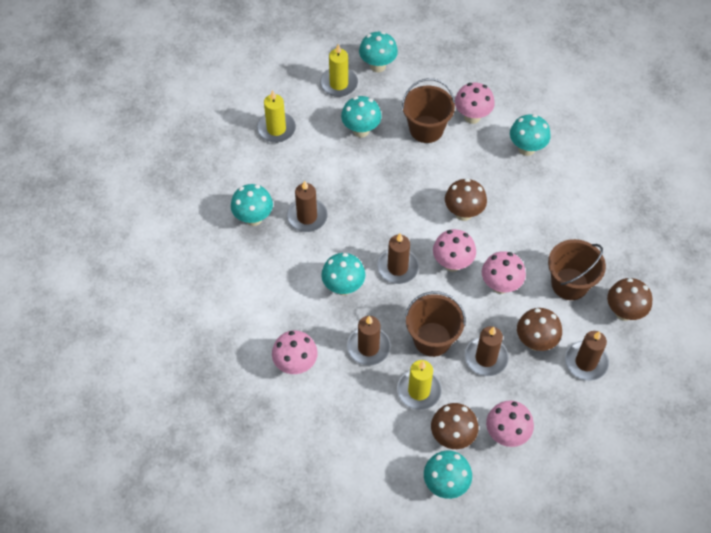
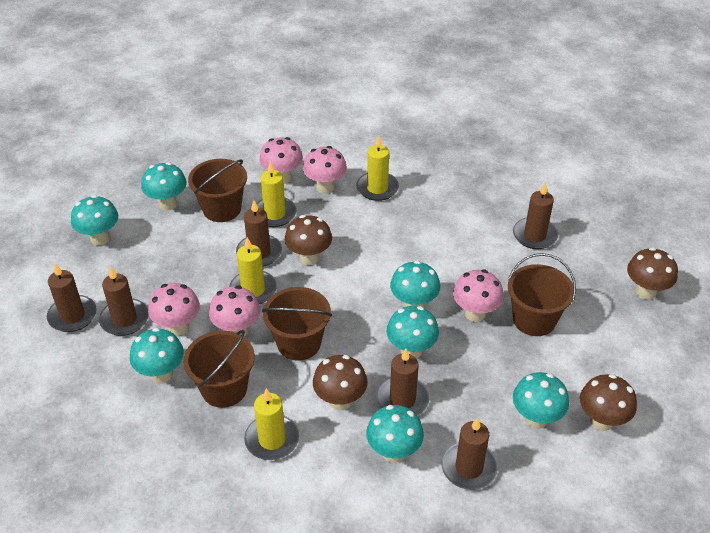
brown bucket: 3 -> 4
brown candle: 5 -> 6
turquoise mushroom: 6 -> 7
yellow candle: 3 -> 4

